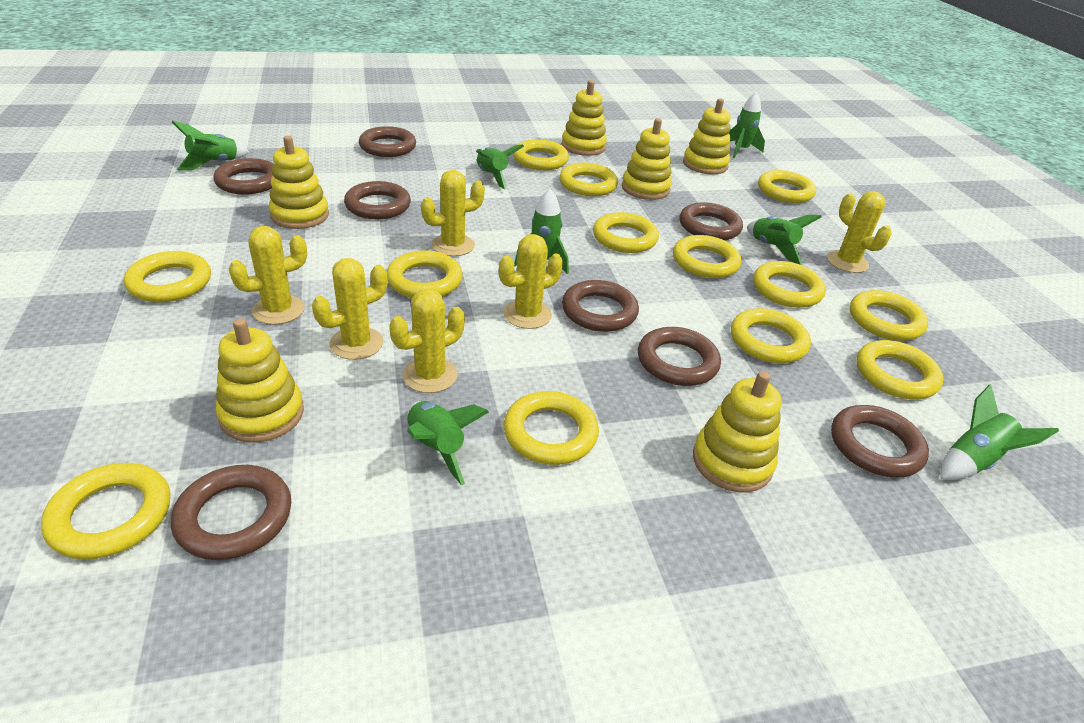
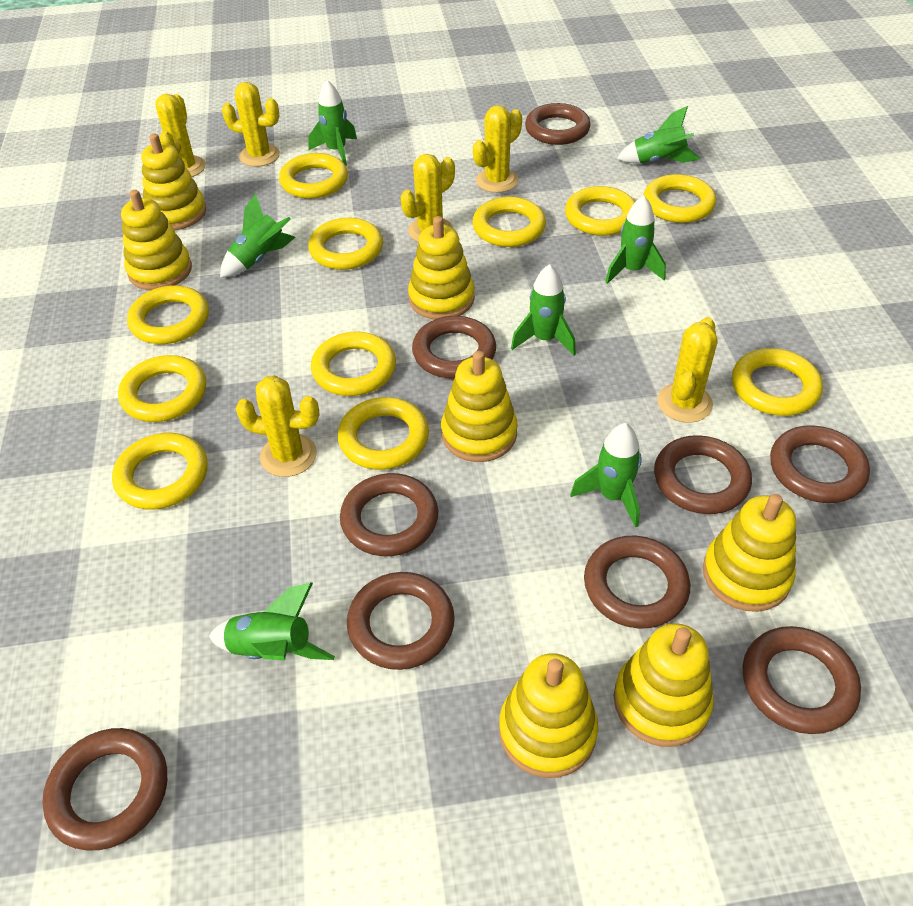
brown ring: 8 -> 9
yellow ring: 13 -> 11
yellow stacking toy: 6 -> 7

